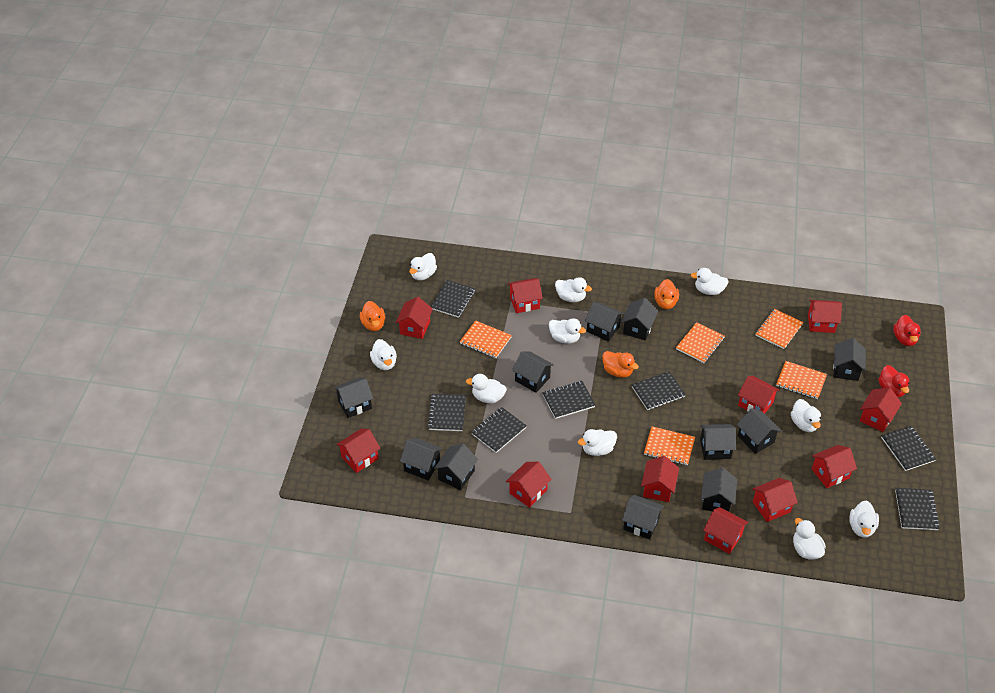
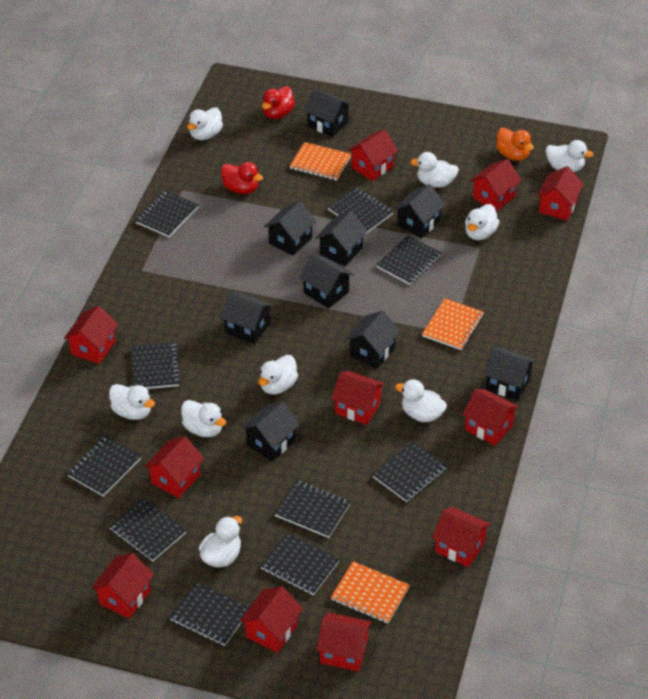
black house: 11 -> 9
black notebook: 7 -> 10
orange duck: 3 -> 1
orange notebook: 5 -> 3
white duck: 10 -> 9

